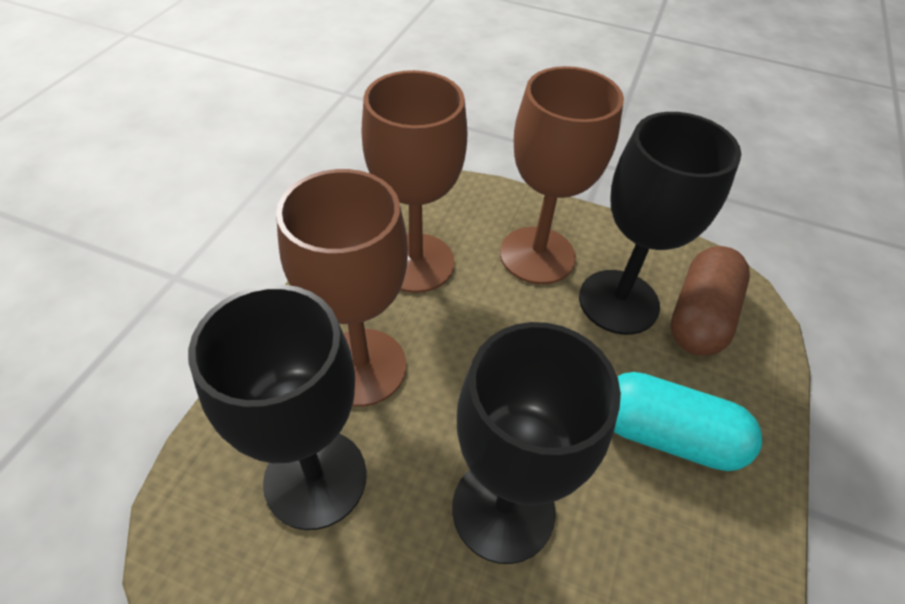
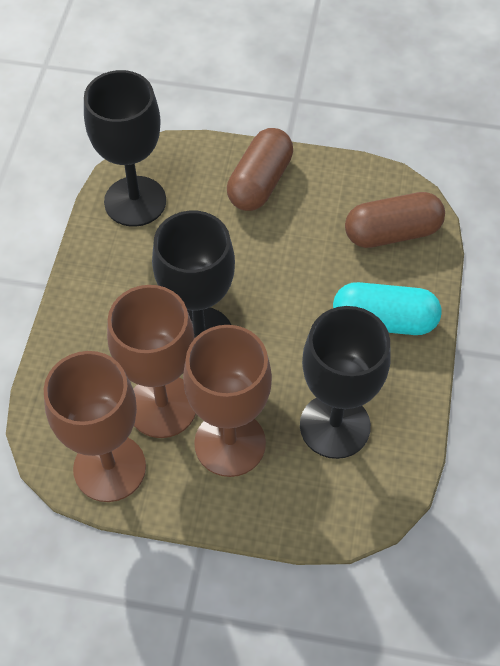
brown capsule: 1 -> 2

